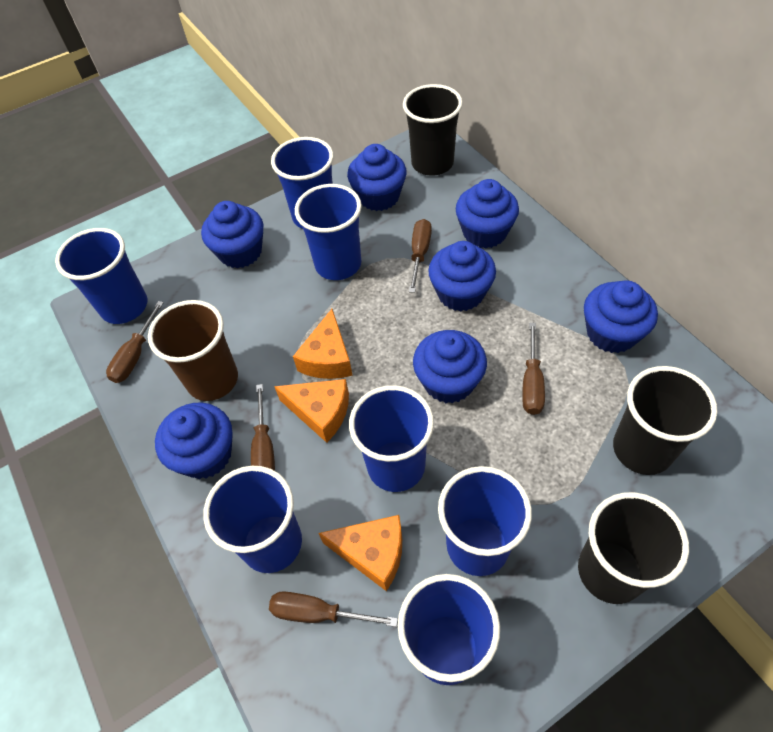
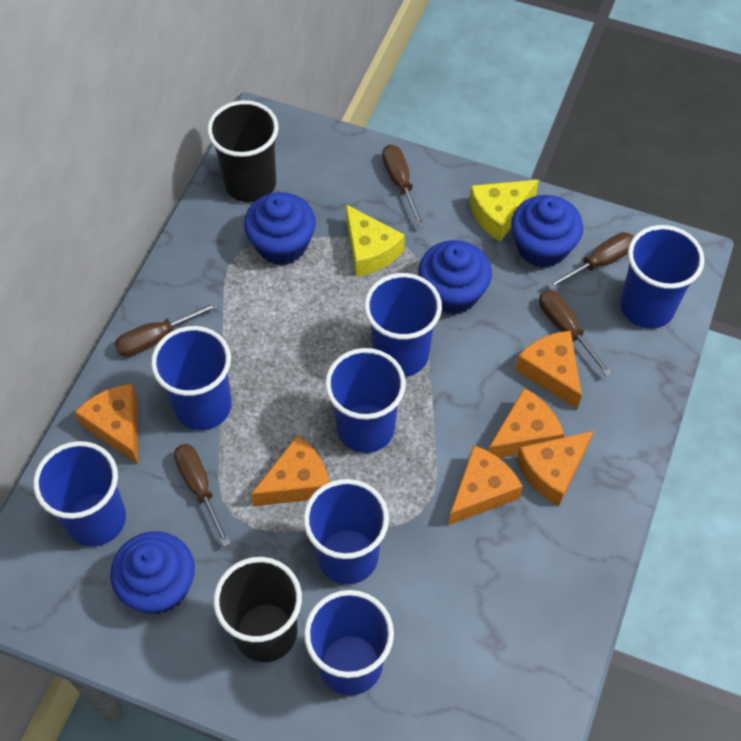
black cup: 3 -> 2
blue cupcake: 7 -> 4
brown cup: 1 -> 0
orange cheese: 3 -> 6
yellow cheese: 0 -> 2

